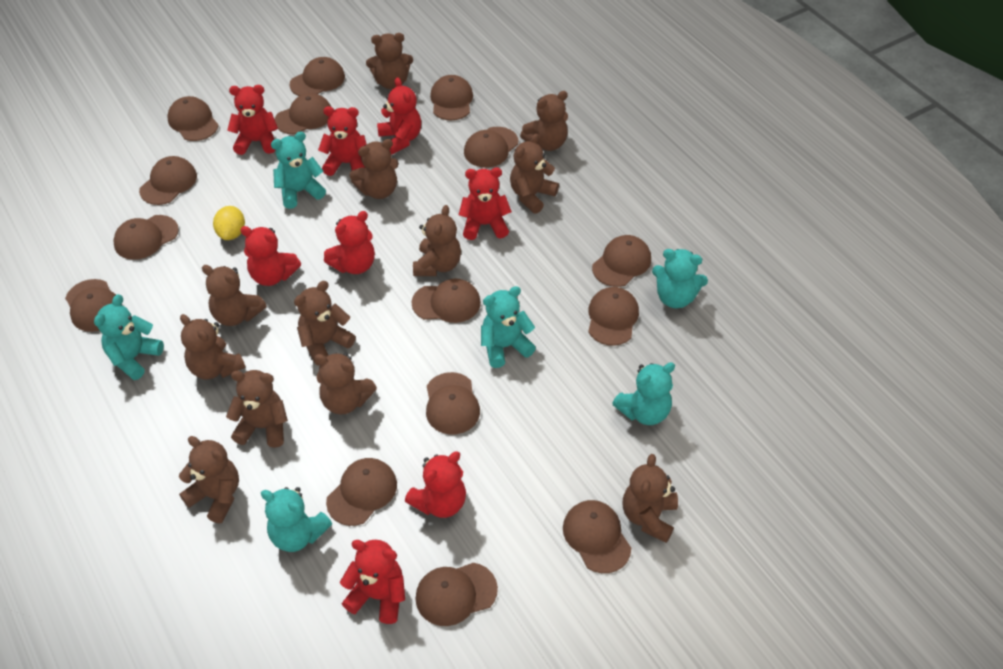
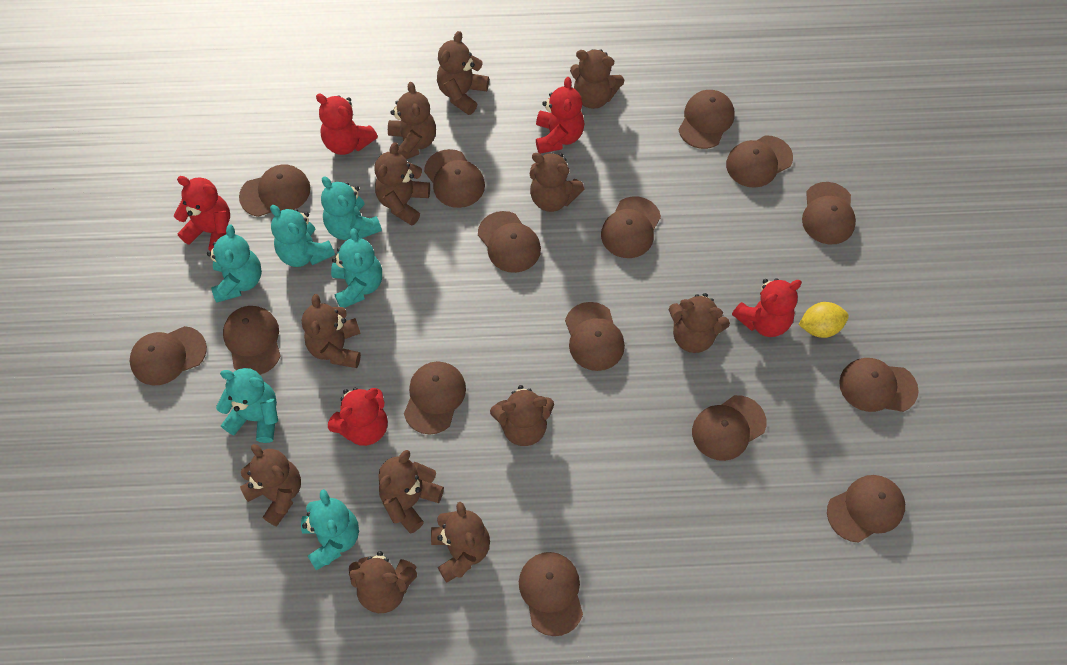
red teddy bear: 8 -> 5

